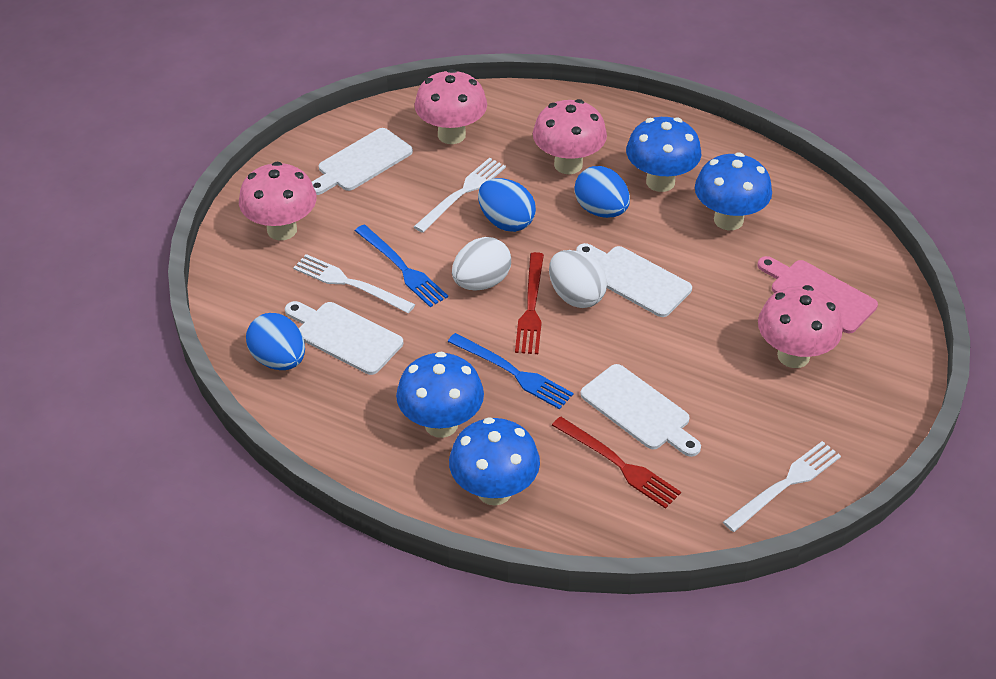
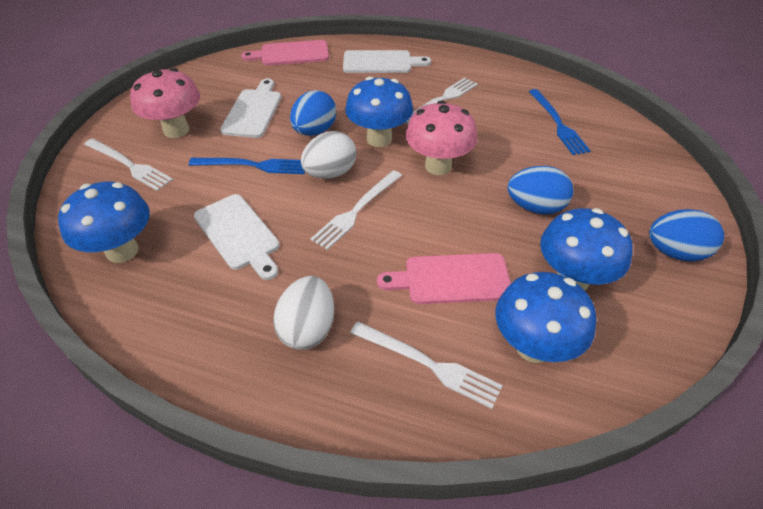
pink cutting board: 1 -> 2
pink mushroom: 4 -> 2
red fork: 2 -> 0
white cutting board: 4 -> 3
white fork: 3 -> 4

